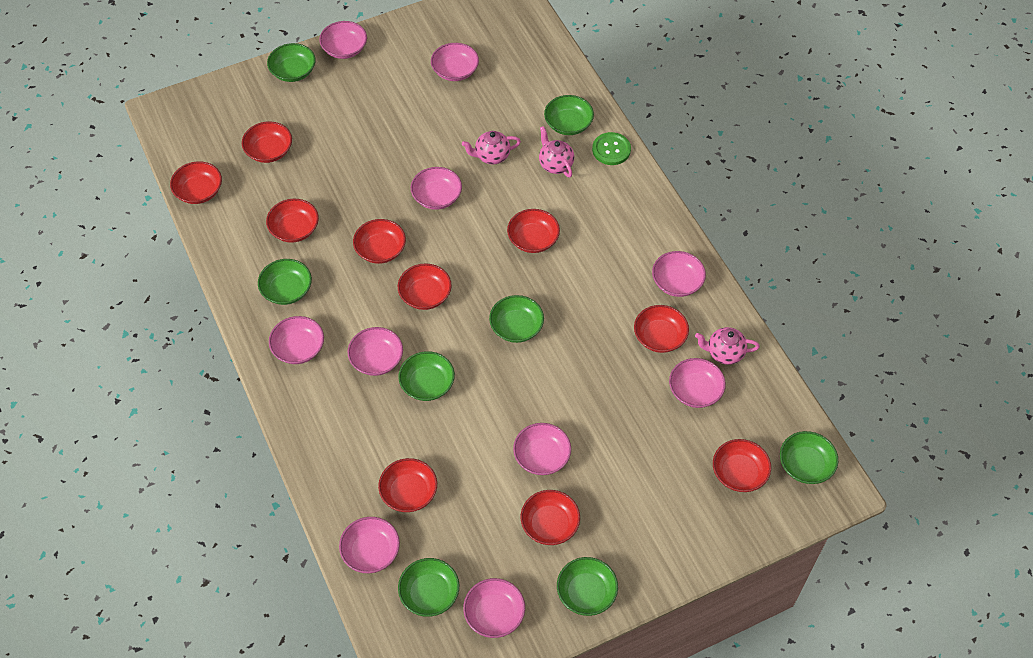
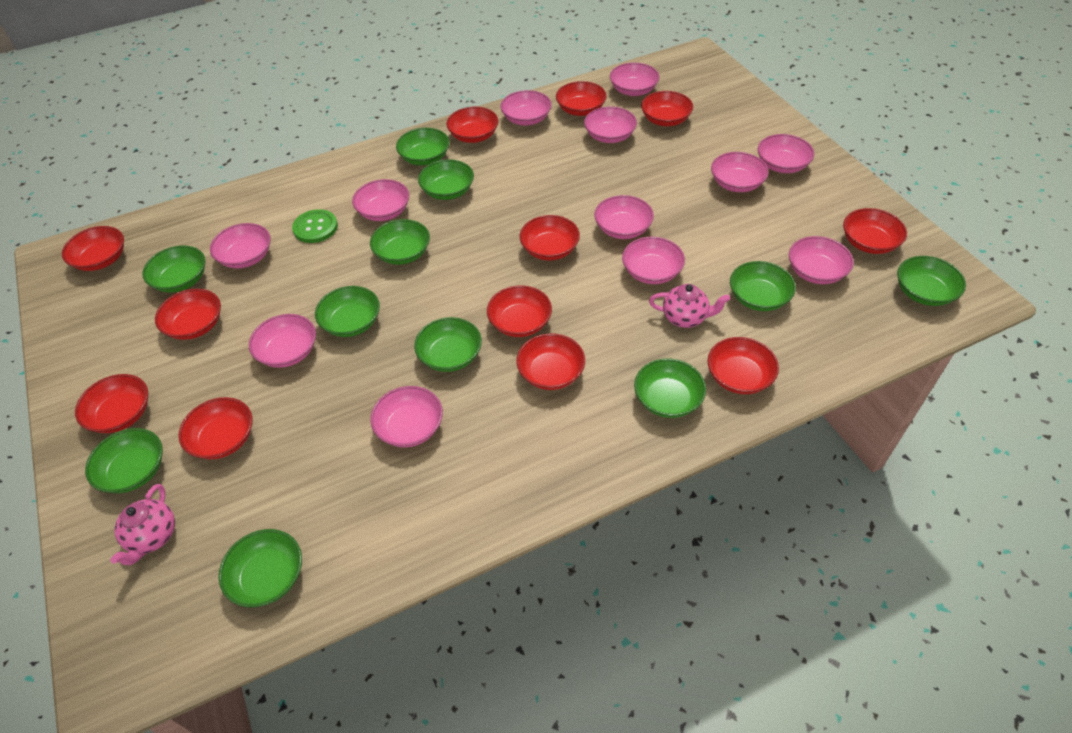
green bowl: 8 -> 11
pink bowl: 10 -> 12
pink teapot: 3 -> 2
red bowl: 10 -> 12

